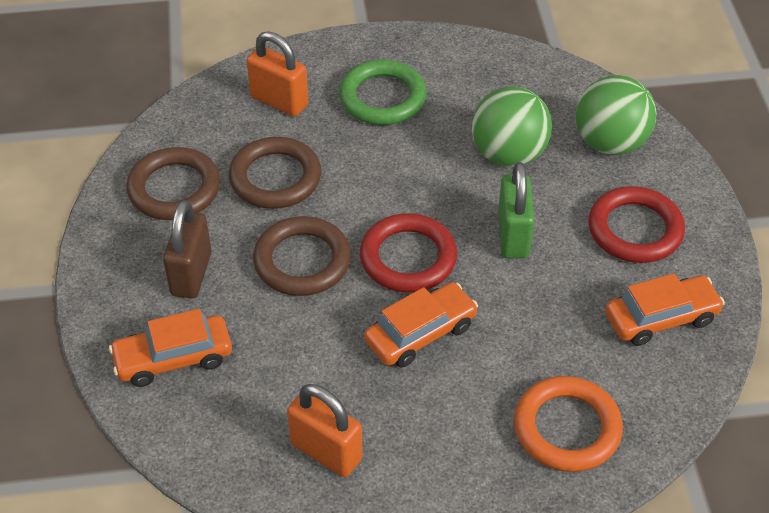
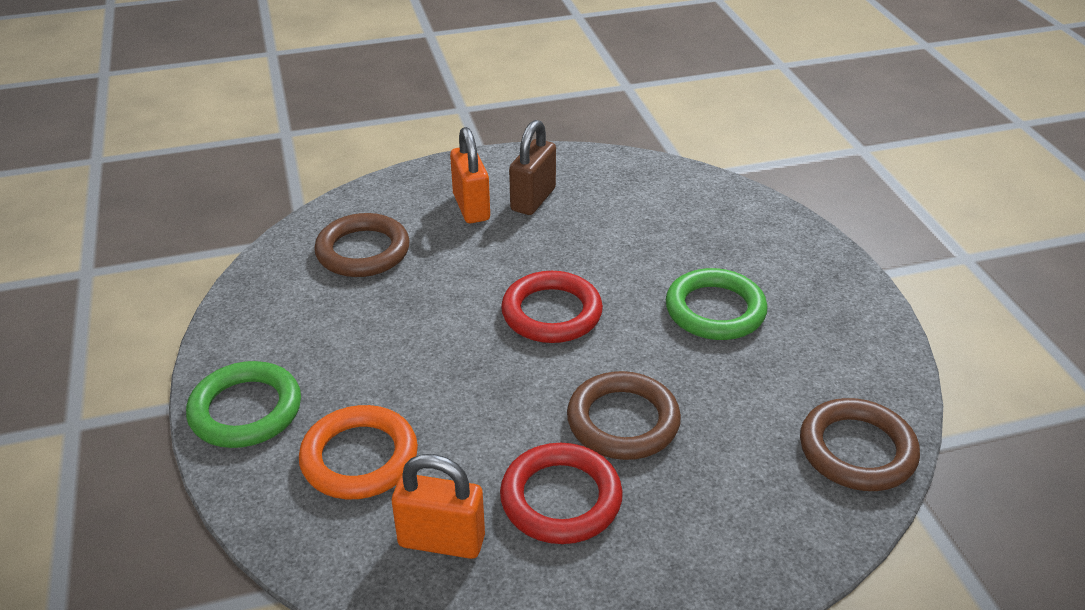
green ball: 2 -> 0
green padlock: 1 -> 0
green ring: 1 -> 2
orange car: 3 -> 0

